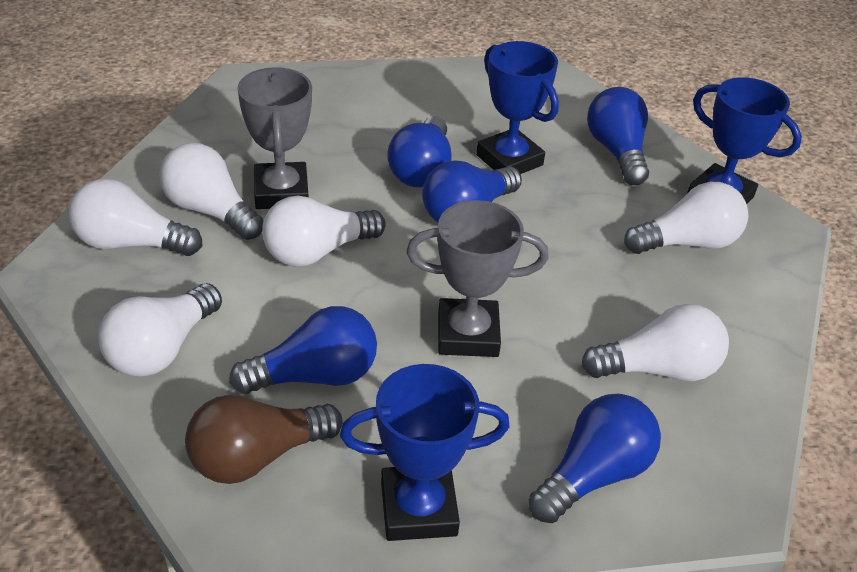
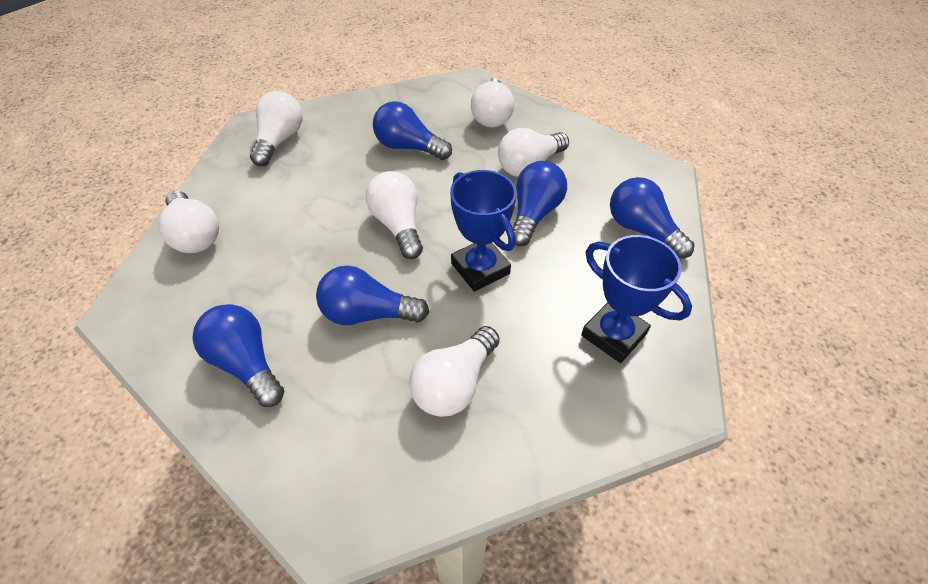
blue trophy: 3 -> 2
brown light bulb: 1 -> 0
grey trophy: 2 -> 0

